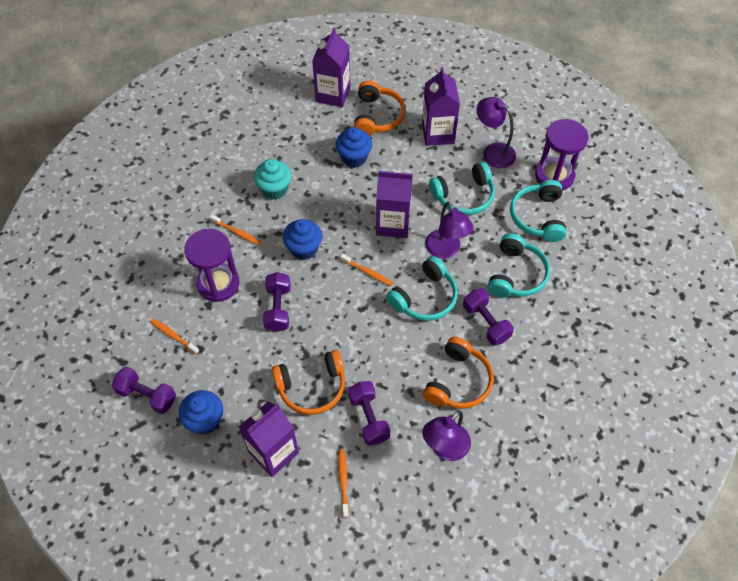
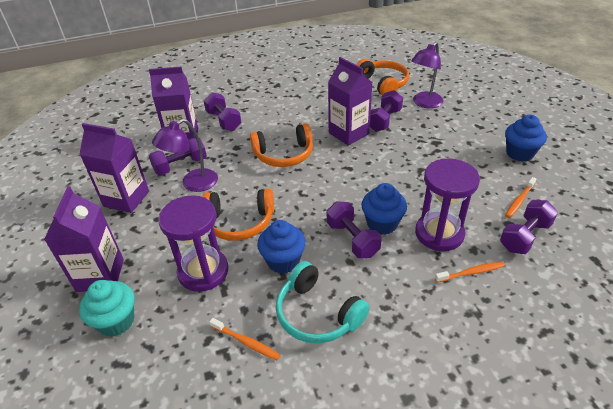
orange toothbrush: 4 -> 3
purple dumbbell: 4 -> 5
purple lamp: 3 -> 2
turquoise headphones: 4 -> 1

